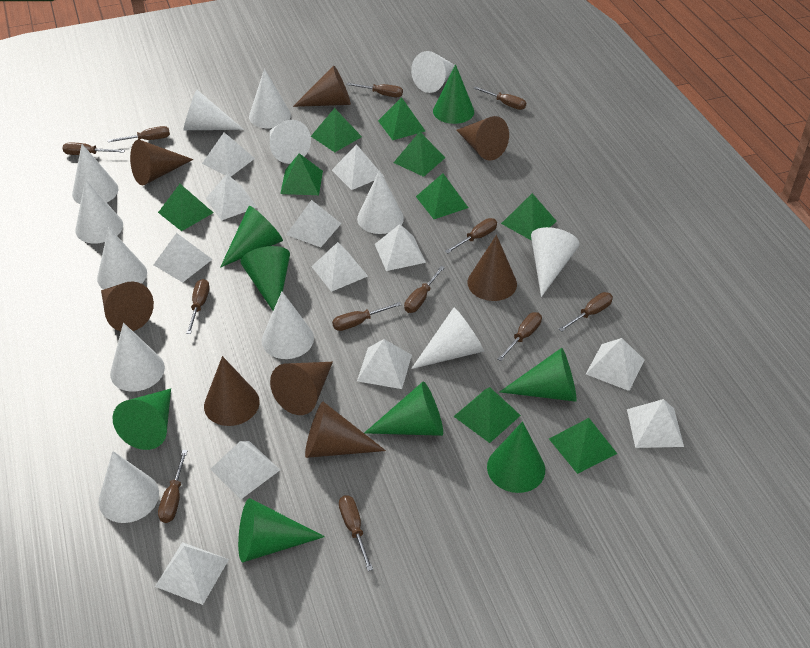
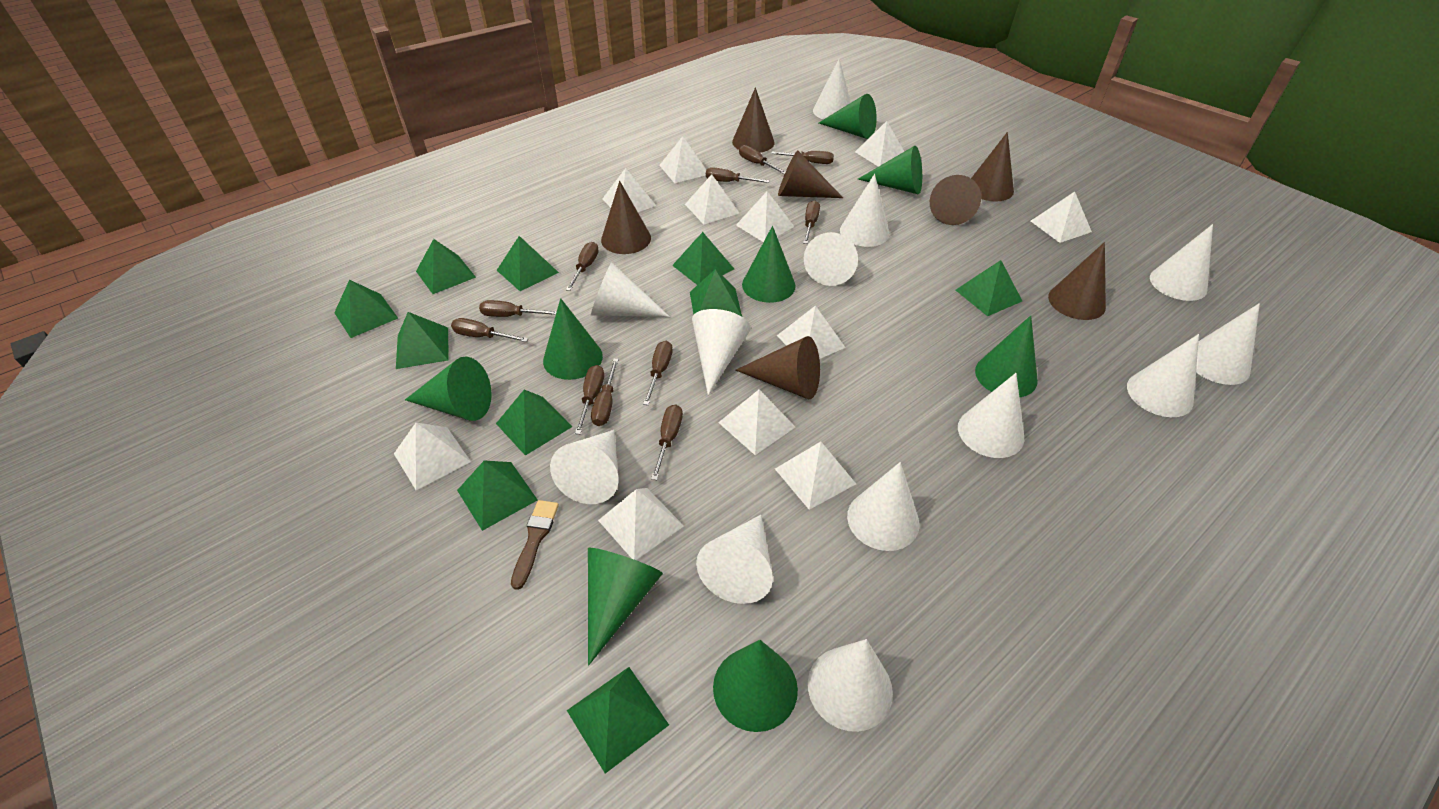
brown brush: 0 -> 1
brown cone: 8 -> 7
brown screwdriver: 12 -> 11
green pyramid: 9 -> 10
white pyramid: 12 -> 11

